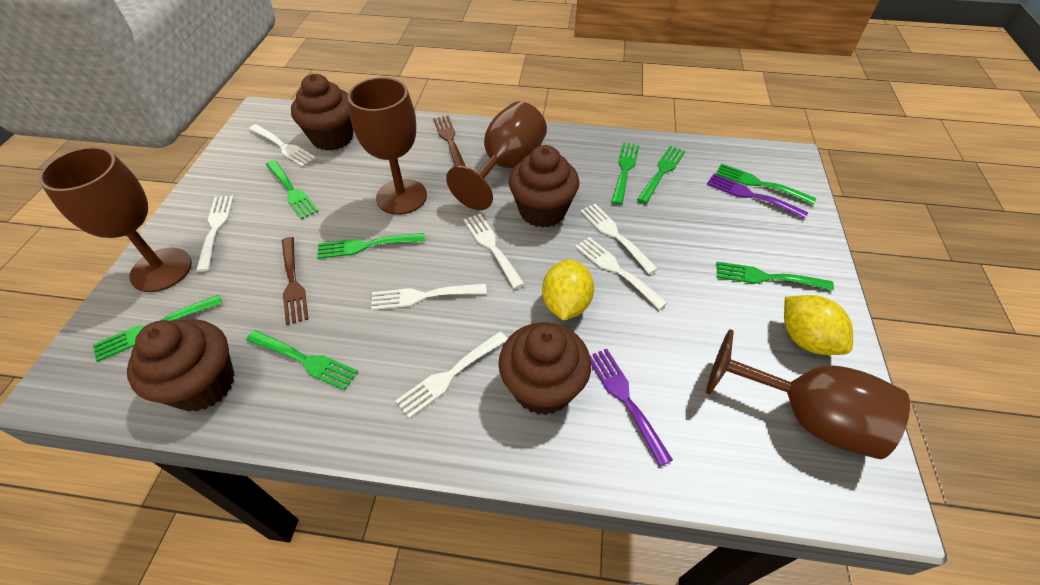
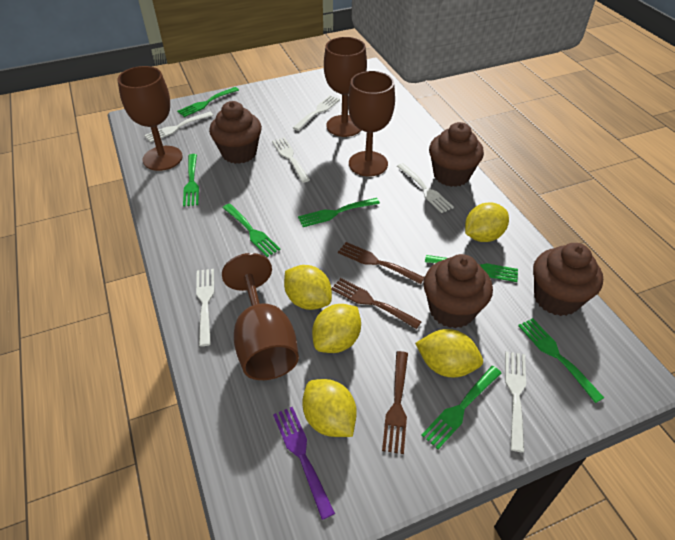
brown fork: 2 -> 3
green fork: 8 -> 7
purple fork: 2 -> 1
white fork: 7 -> 6
yellow lemon: 2 -> 5

